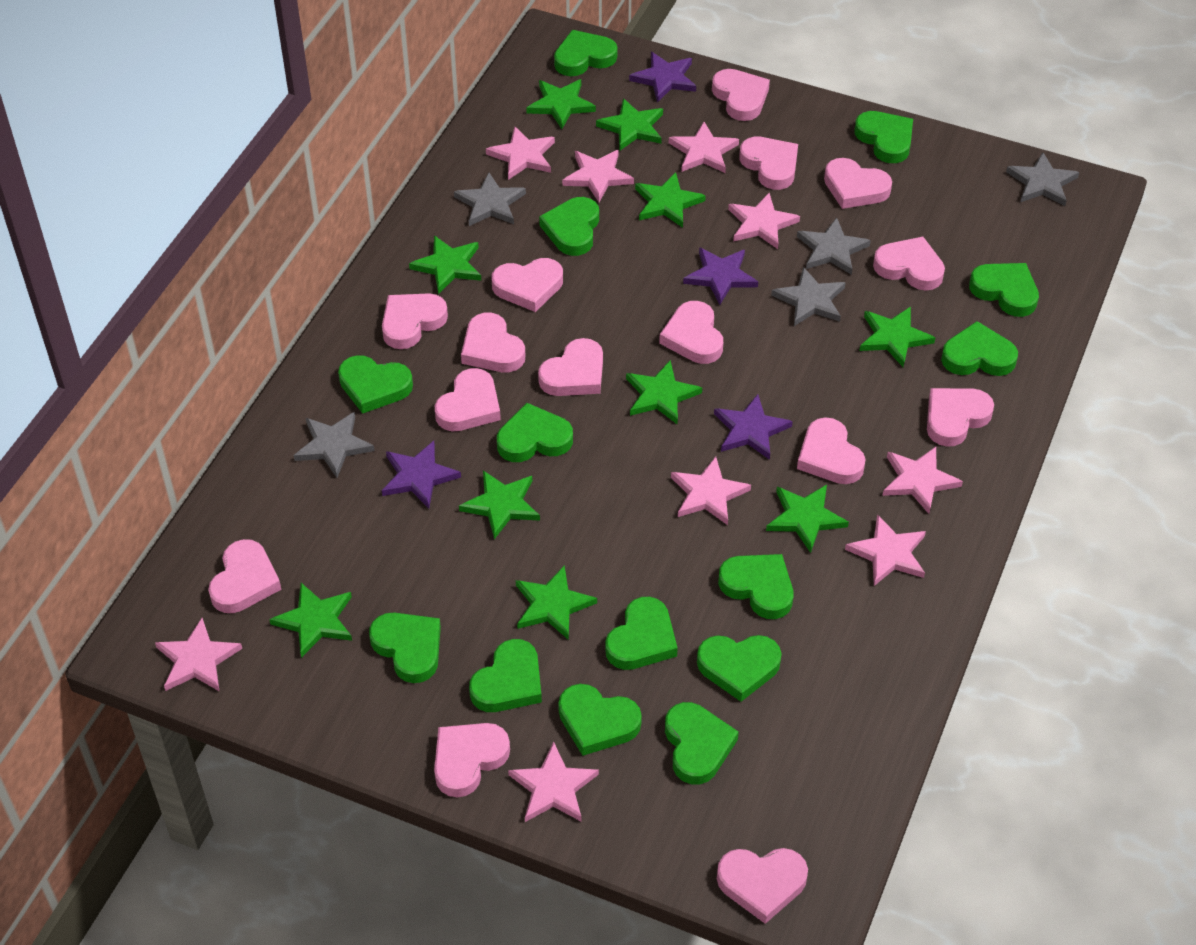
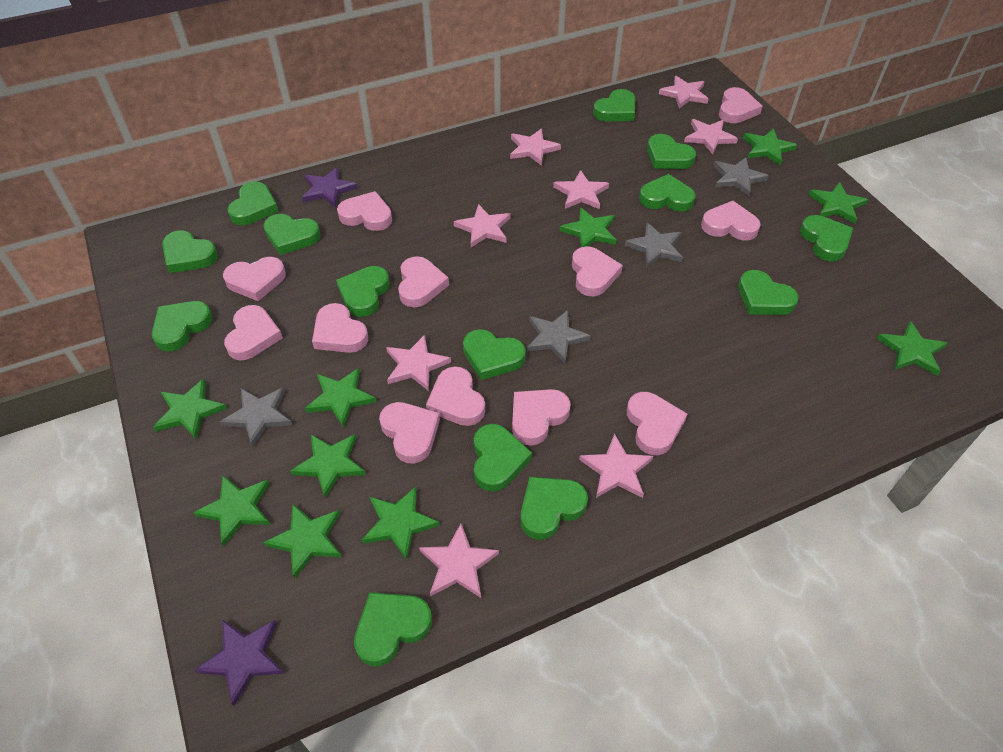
grey star: 5 -> 4
pink heart: 15 -> 12
pink star: 9 -> 8
purple star: 4 -> 2

